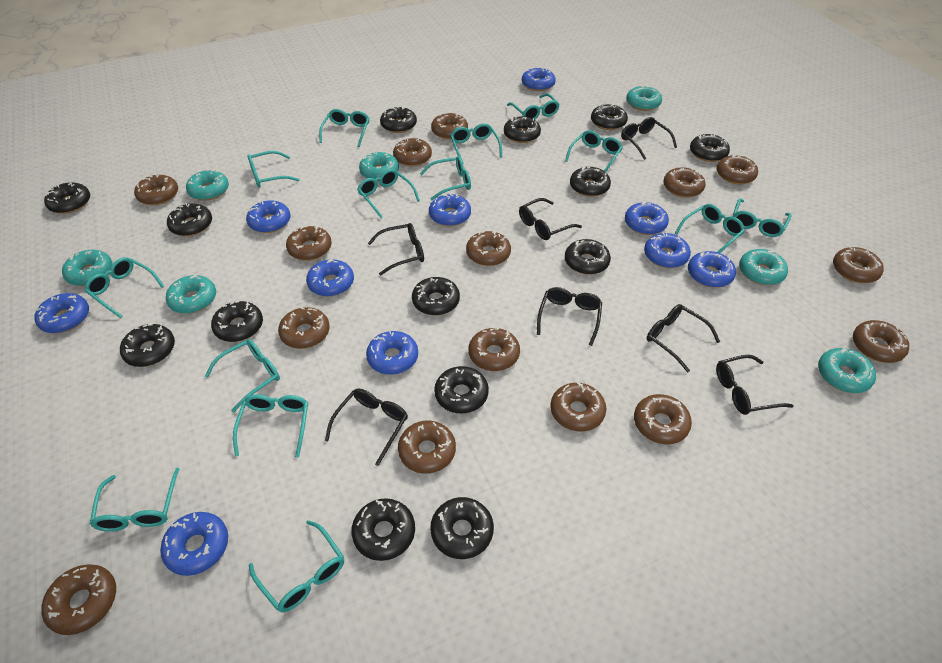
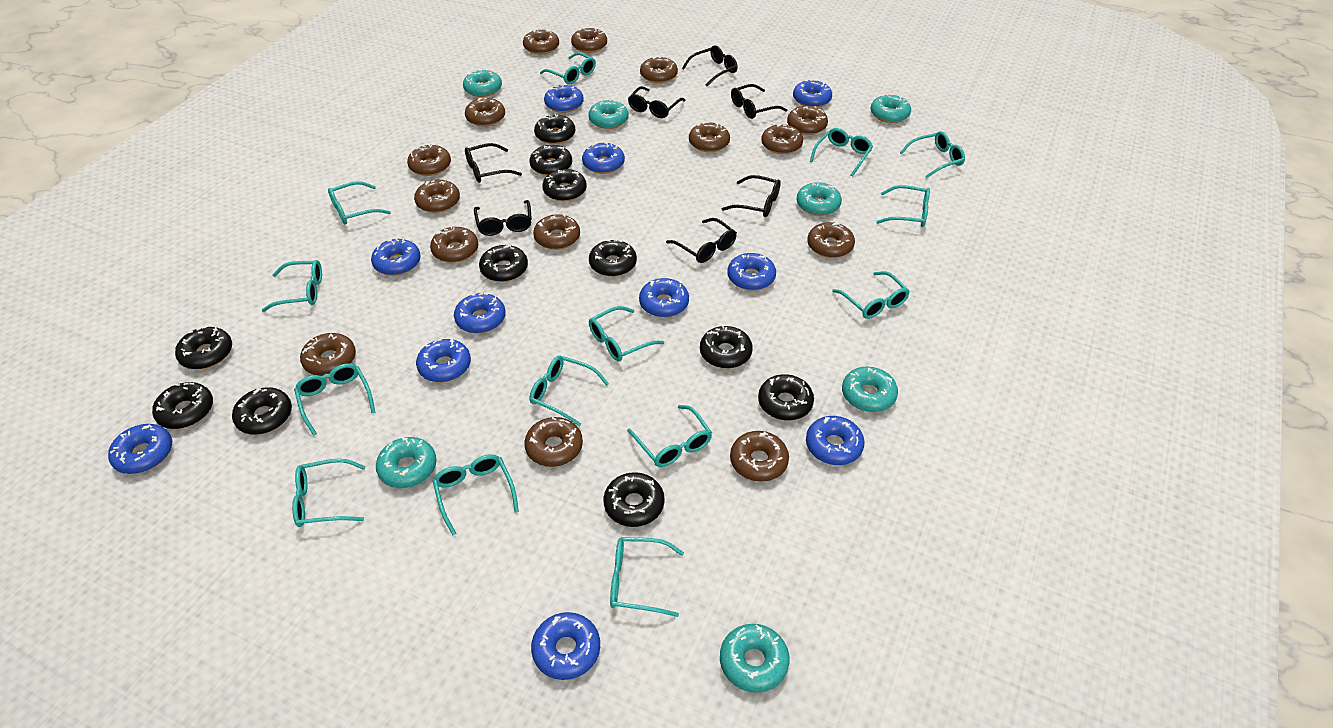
black donut: 14 -> 11
blue donut: 10 -> 11

